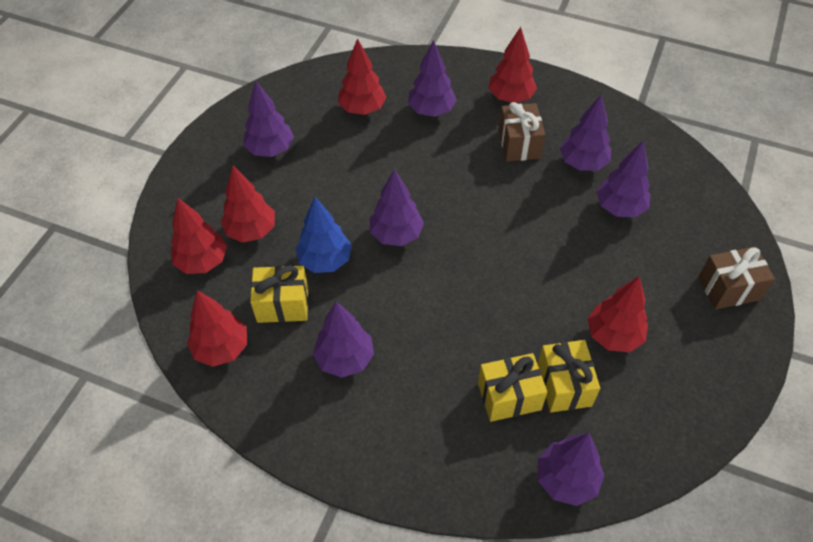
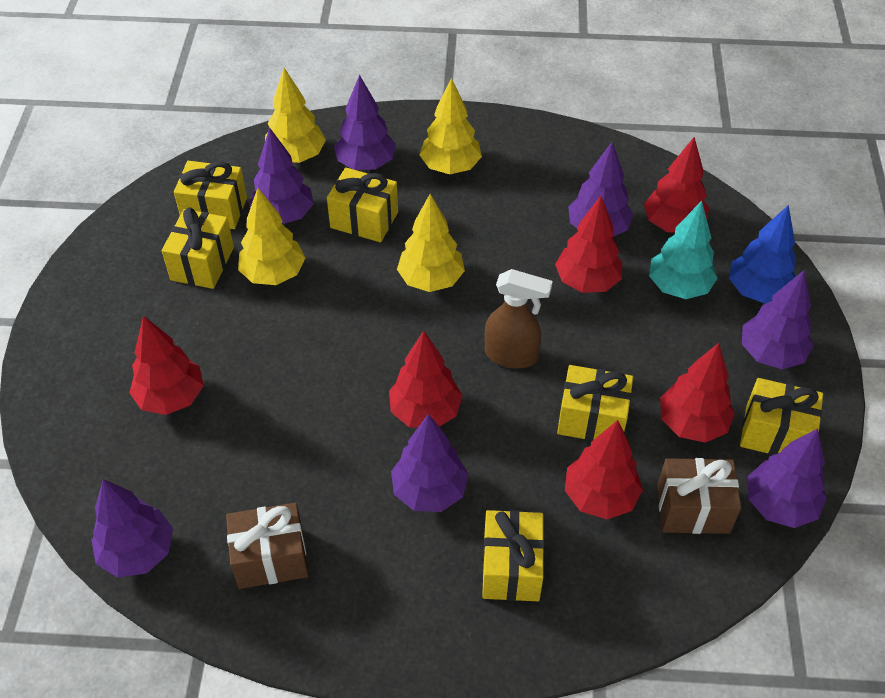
brown spray bottle: 0 -> 1
turquoise tree: 0 -> 1
yellow gift: 3 -> 6
yellow tree: 0 -> 4

